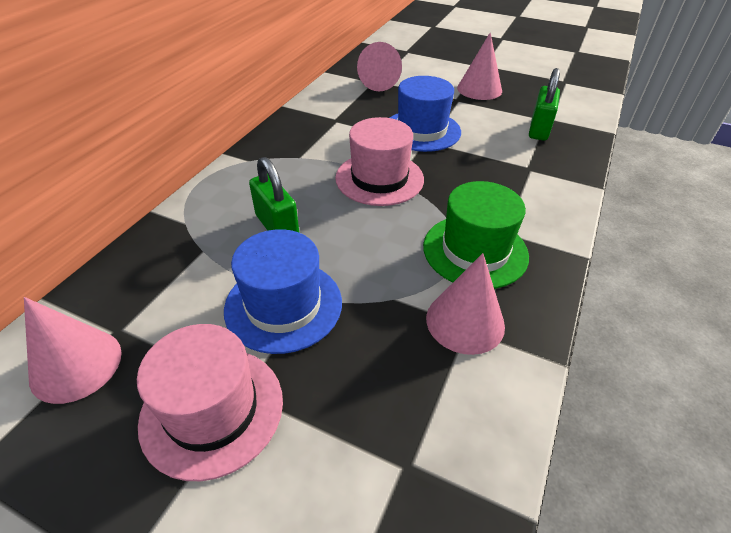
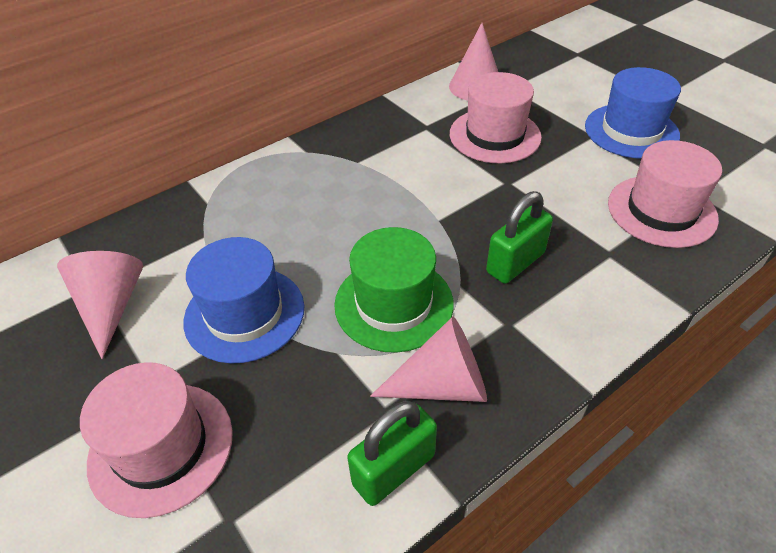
pink cone: 4 -> 3
pink hat: 2 -> 3

